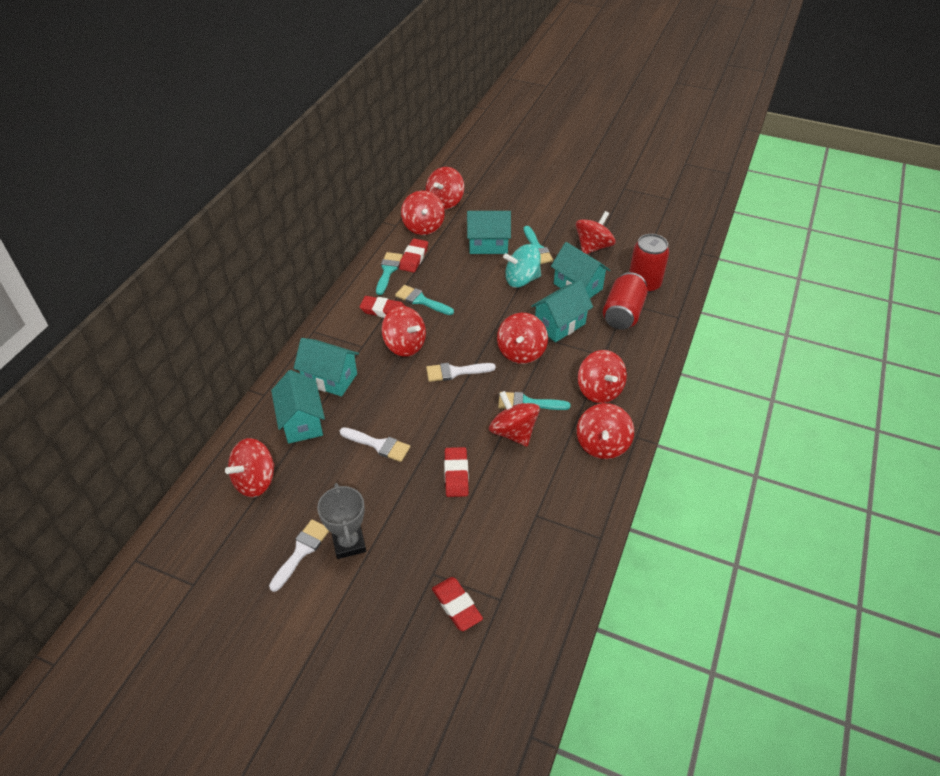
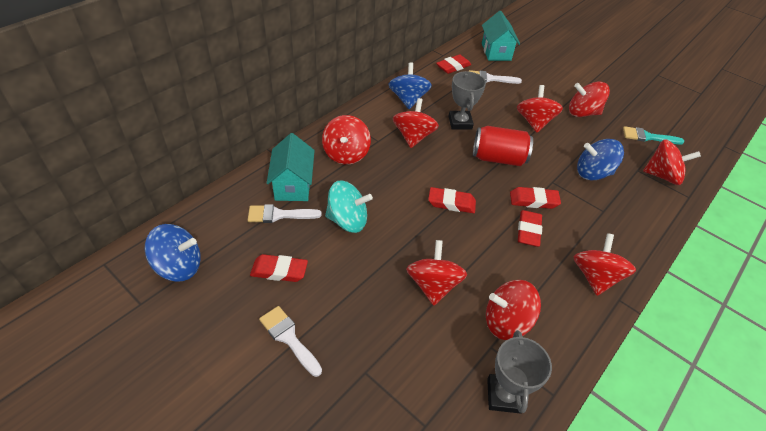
blue spinning top: 0 -> 3
grey trophy: 1 -> 2
red can: 2 -> 1
red eraser: 4 -> 5
red spinning top: 9 -> 8
turquoise brush: 4 -> 1
turquoise house: 5 -> 2

